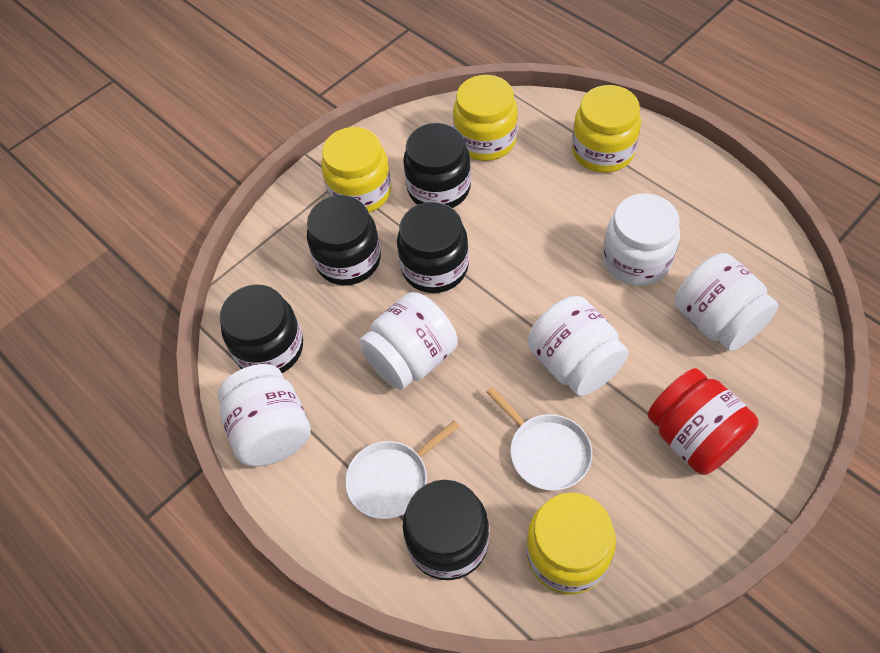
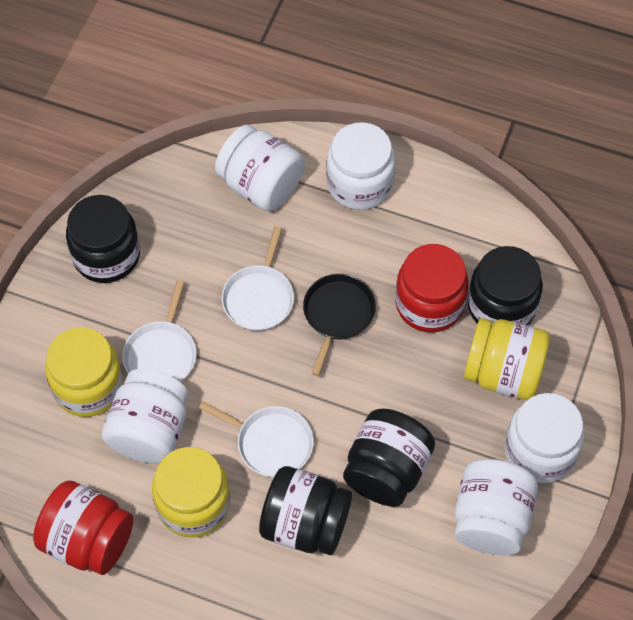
black jar: 5 -> 4
black pan: 0 -> 1
red jar: 1 -> 2
white pan: 2 -> 3
yellow jar: 4 -> 3

